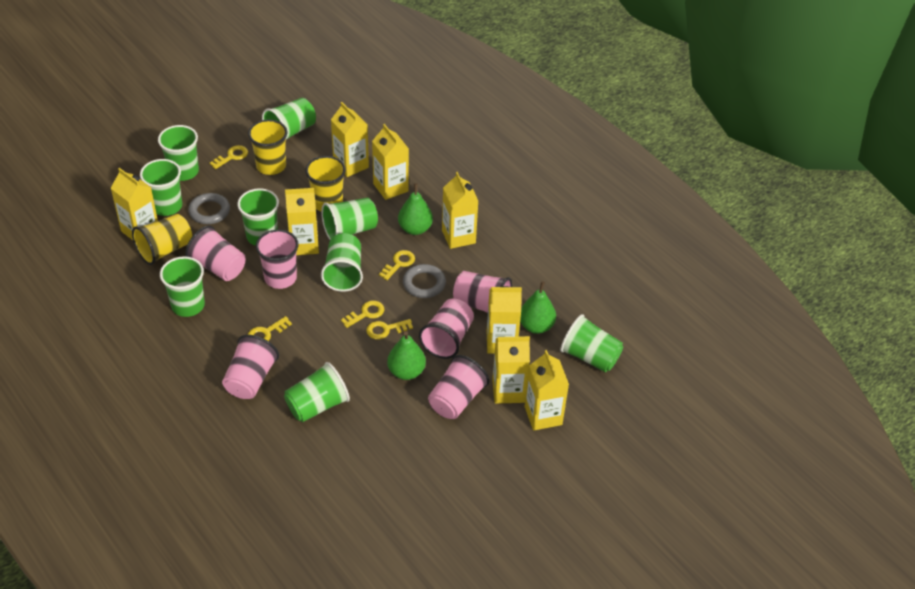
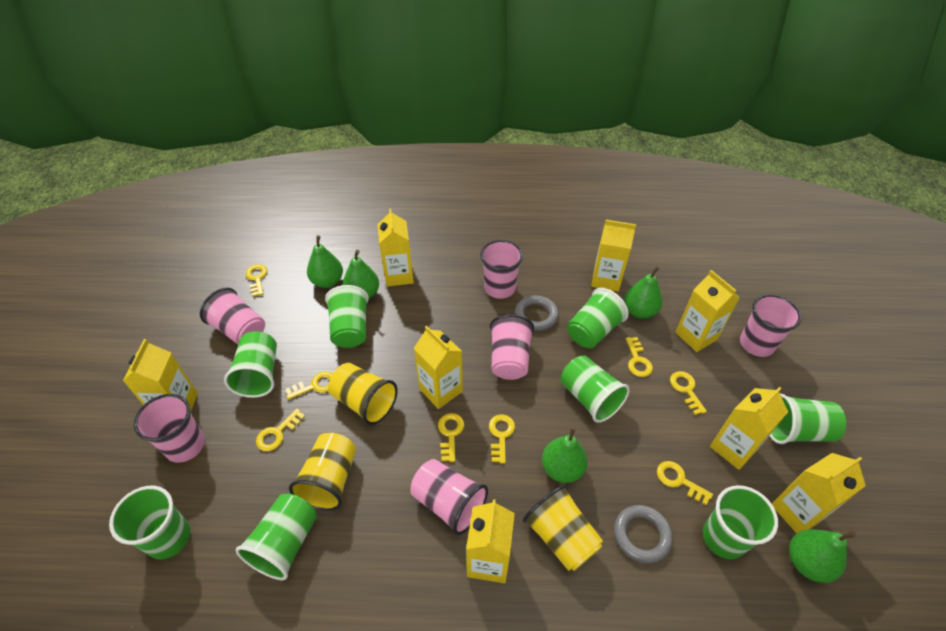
green cup: 9 -> 8
green pear: 3 -> 5
yellow key: 5 -> 8

